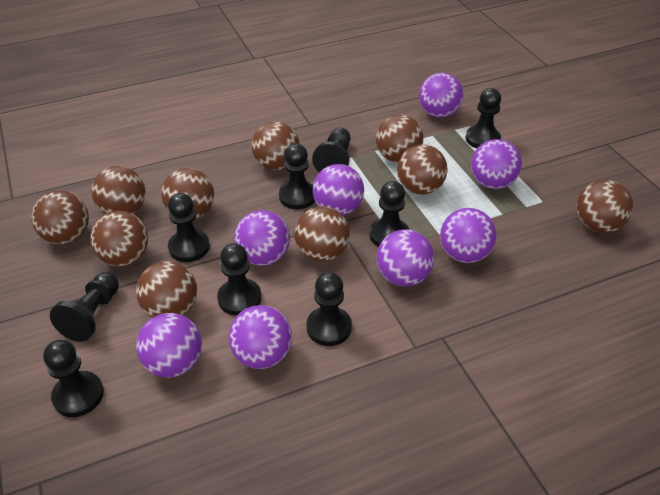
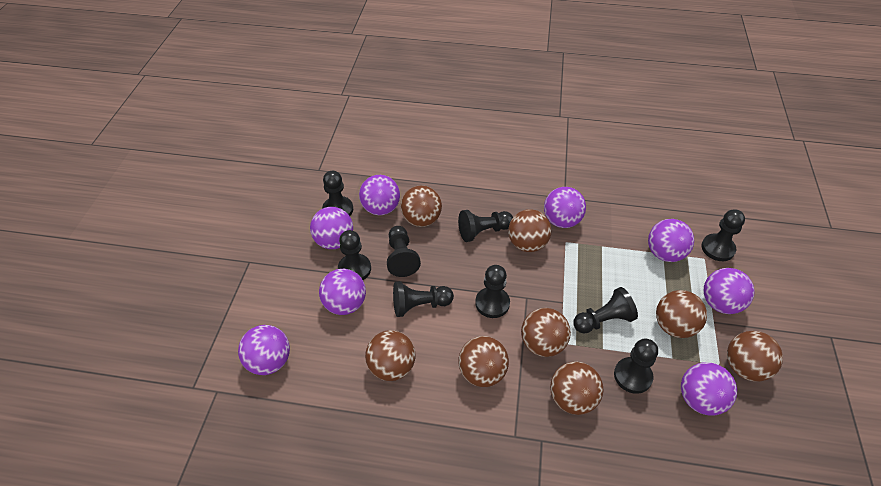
brown ball: 10 -> 8

